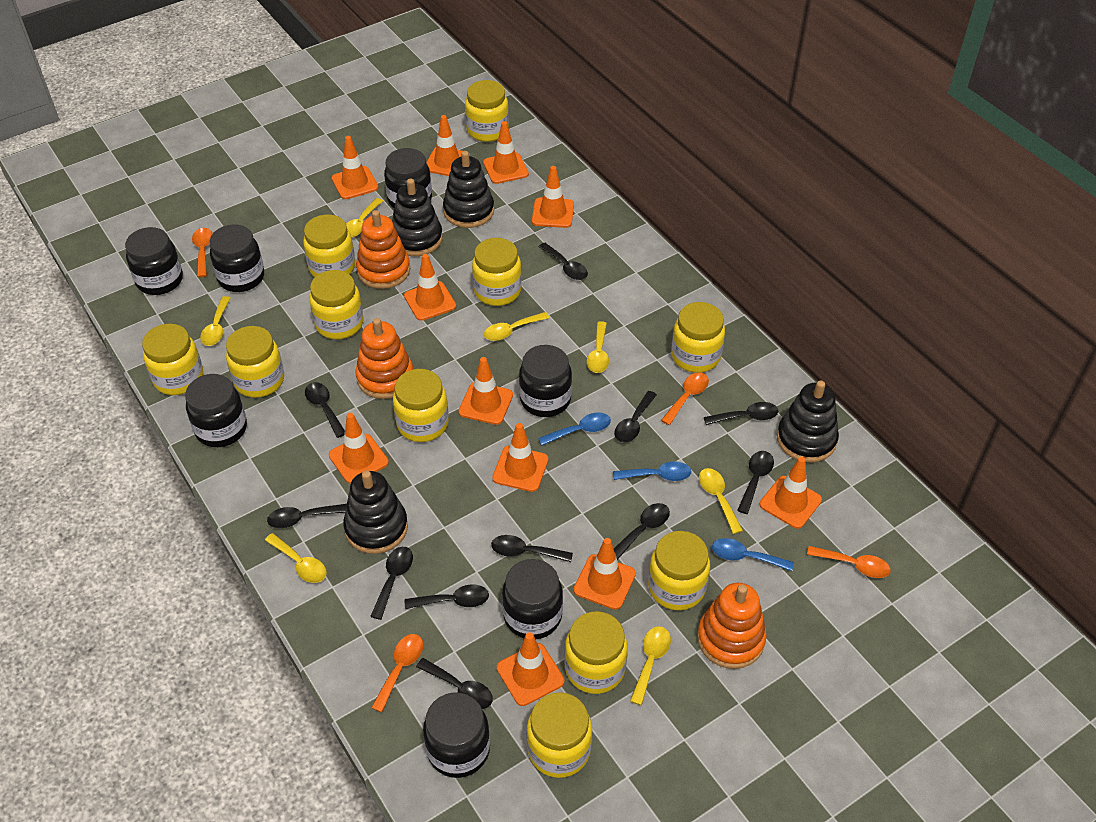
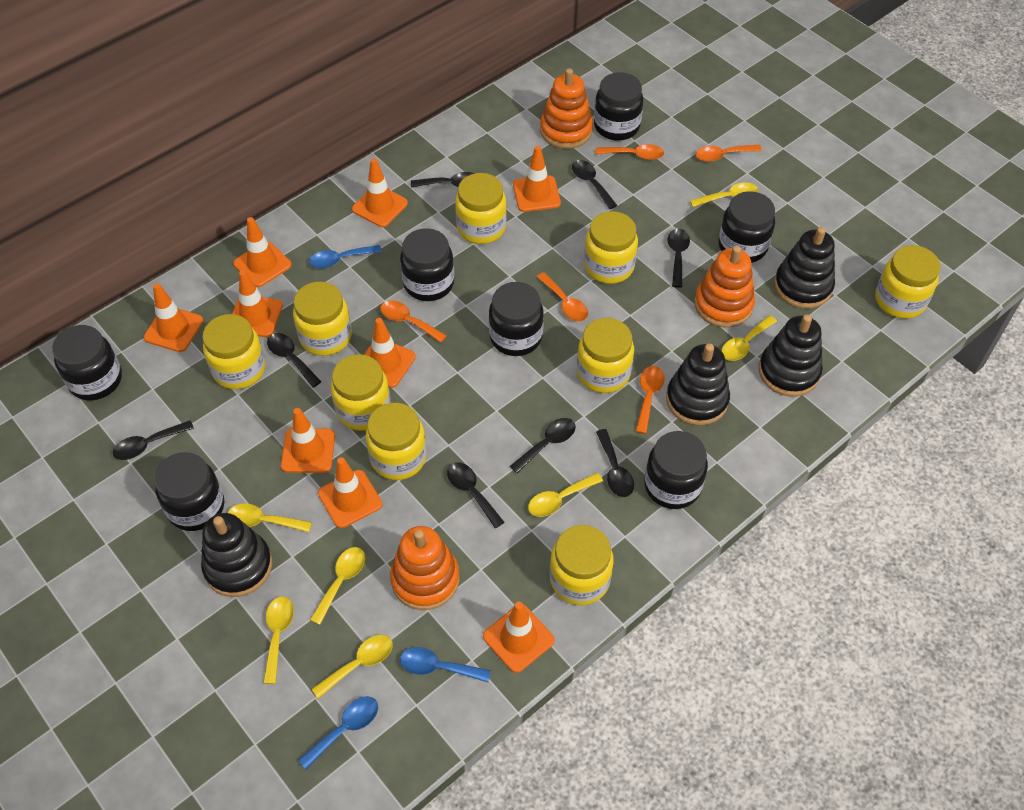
black spoon: 11 -> 8
orange spoon: 4 -> 5
orange traffic cone: 11 -> 9
yellow jar: 11 -> 9

